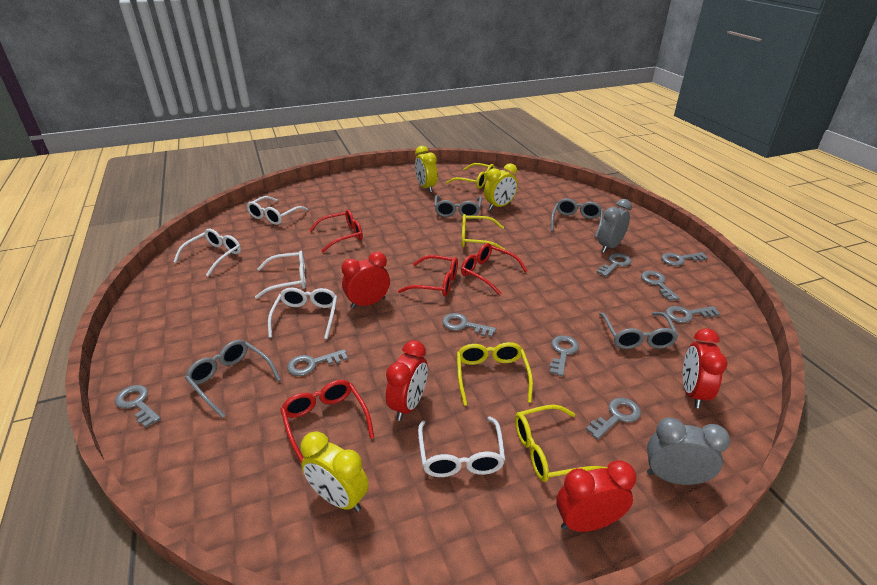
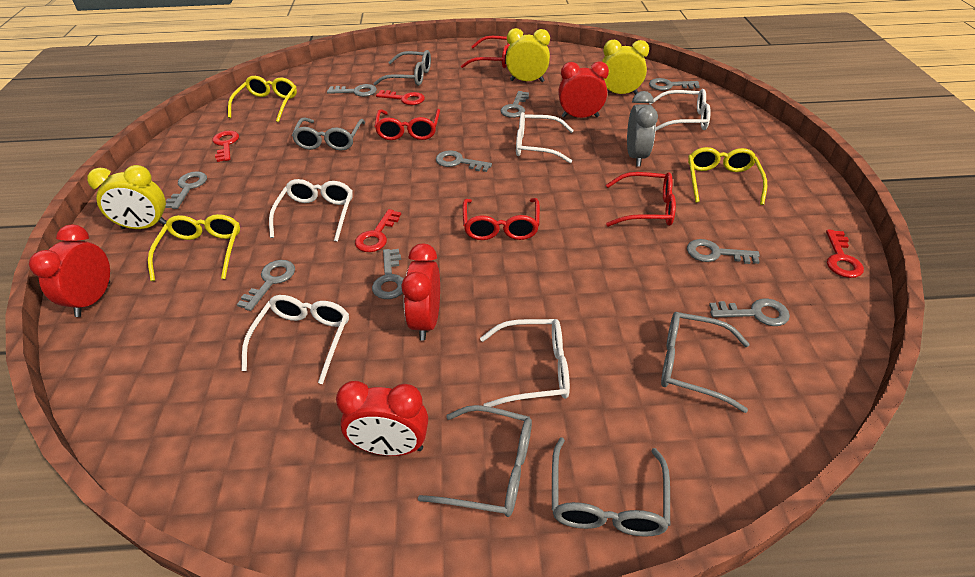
grey clock: 2 -> 1
grey glasses: 4 -> 5
red key: 0 -> 4
yellow glasses: 4 -> 3

